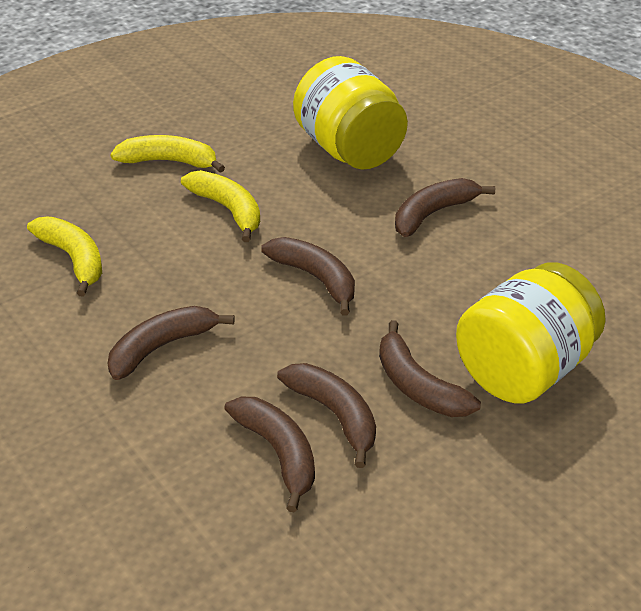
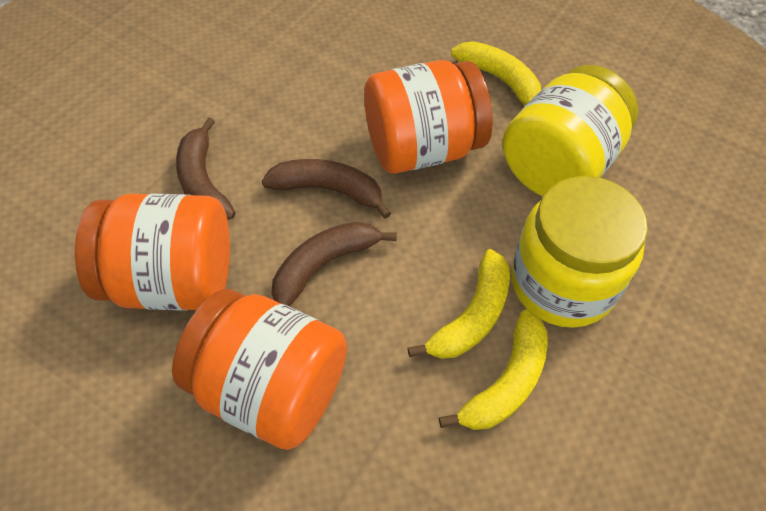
brown banana: 6 -> 3
orange jar: 0 -> 3

